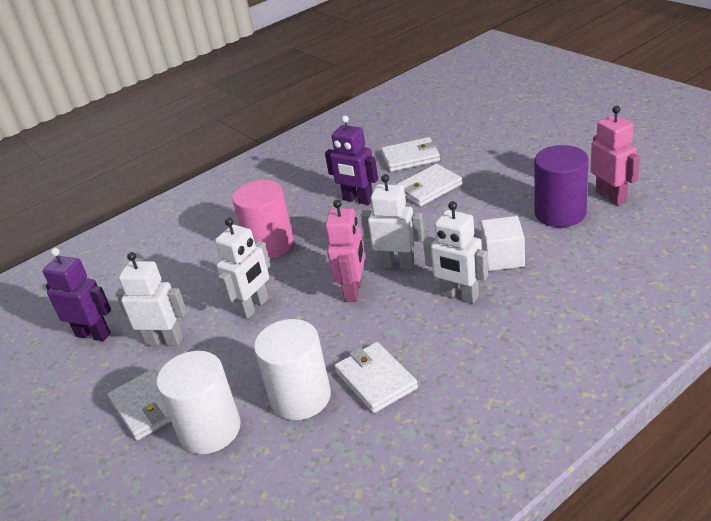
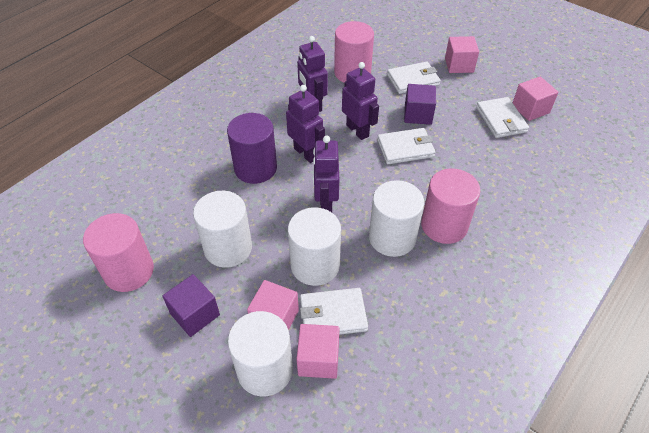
pink cube: 0 -> 4
pink cylinder: 1 -> 3
pink robot: 2 -> 0
purple cube: 0 -> 2
purple robot: 2 -> 4
white cube: 1 -> 0
white cylinder: 2 -> 4
white robot: 4 -> 0

